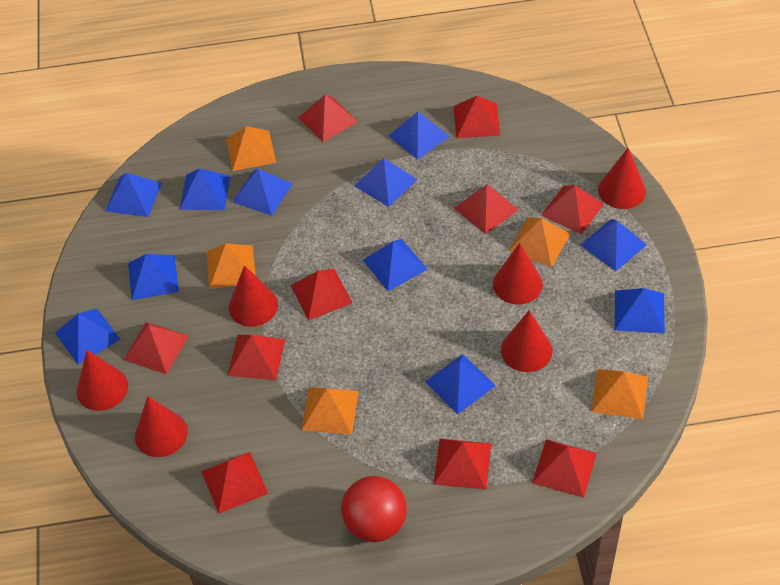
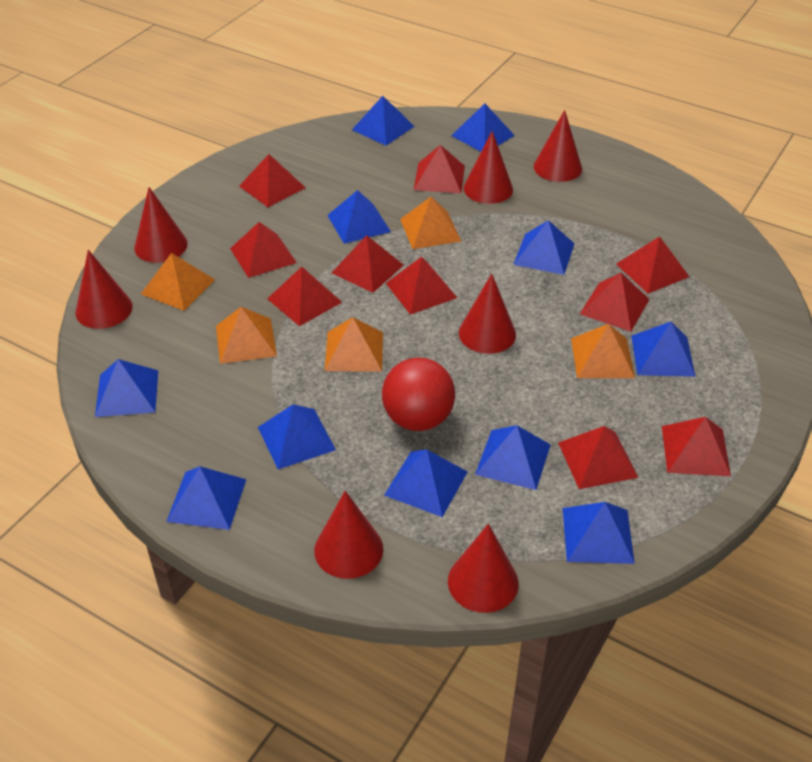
red cone: 6 -> 7

